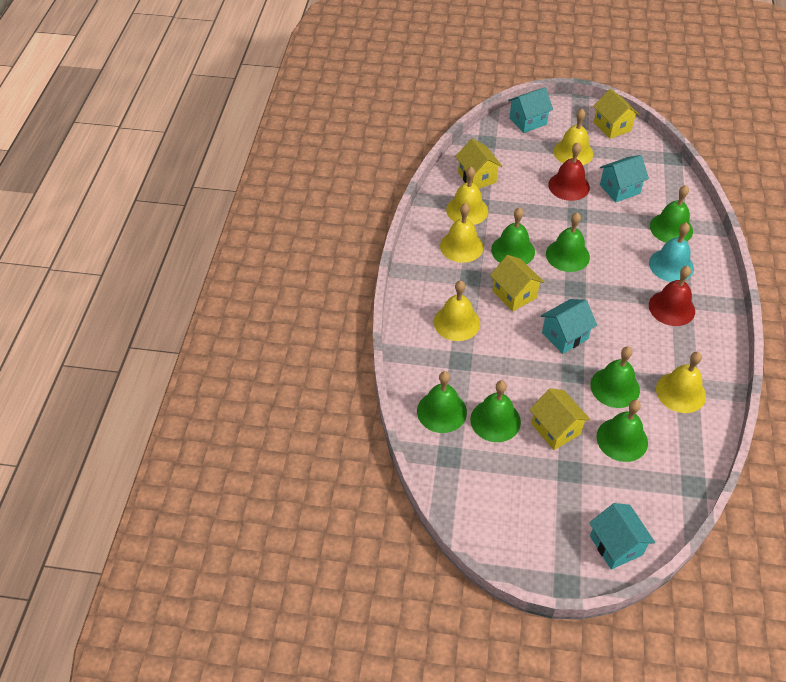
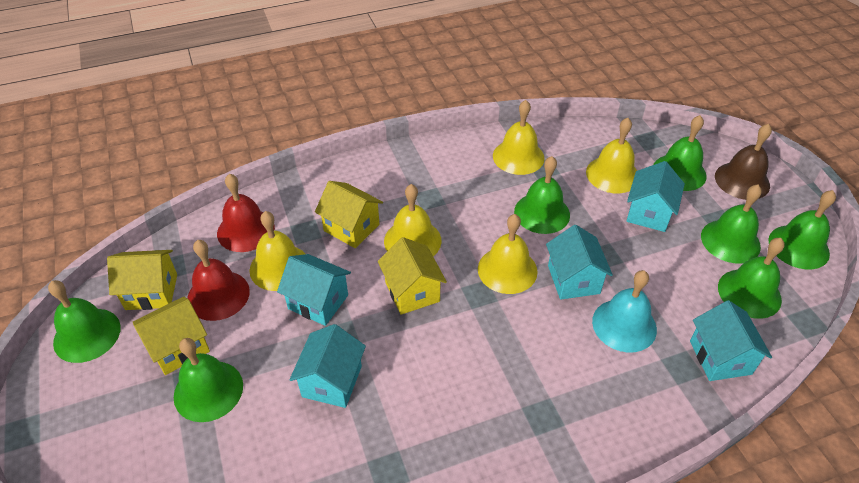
brown bell: 0 -> 1
turquoise house: 4 -> 5

